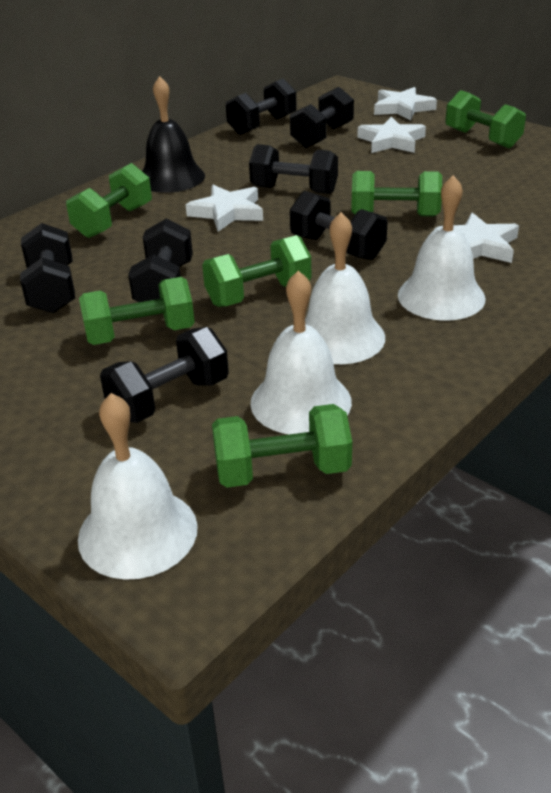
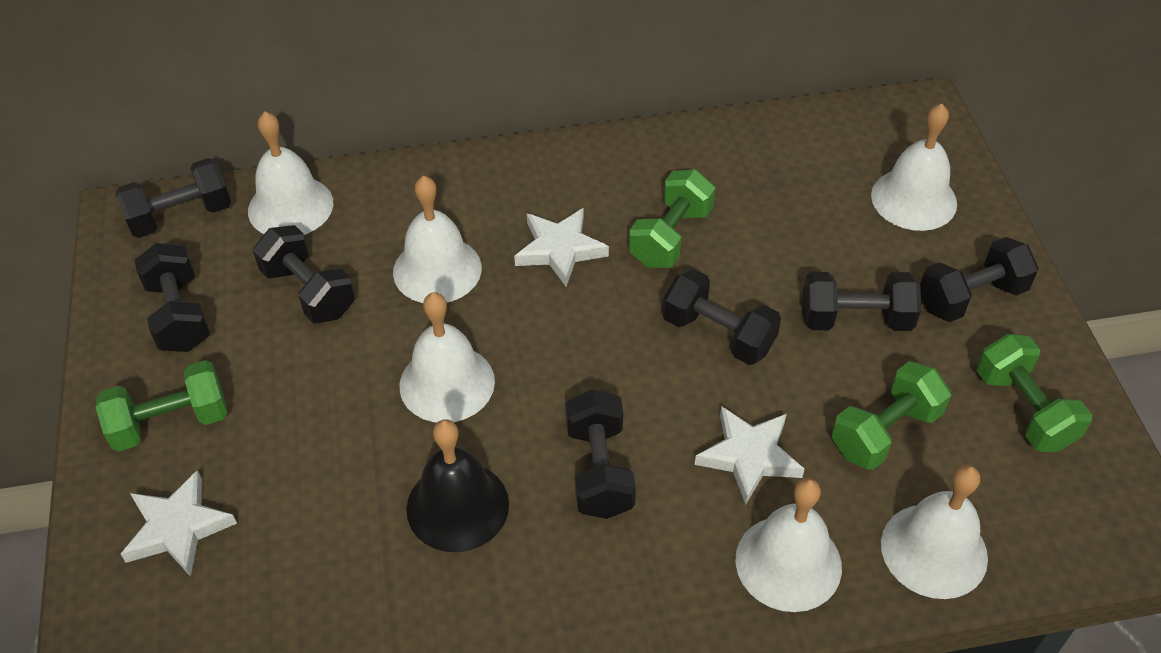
green dumbbell: 6 -> 4
white bell: 4 -> 6
white star: 4 -> 3

